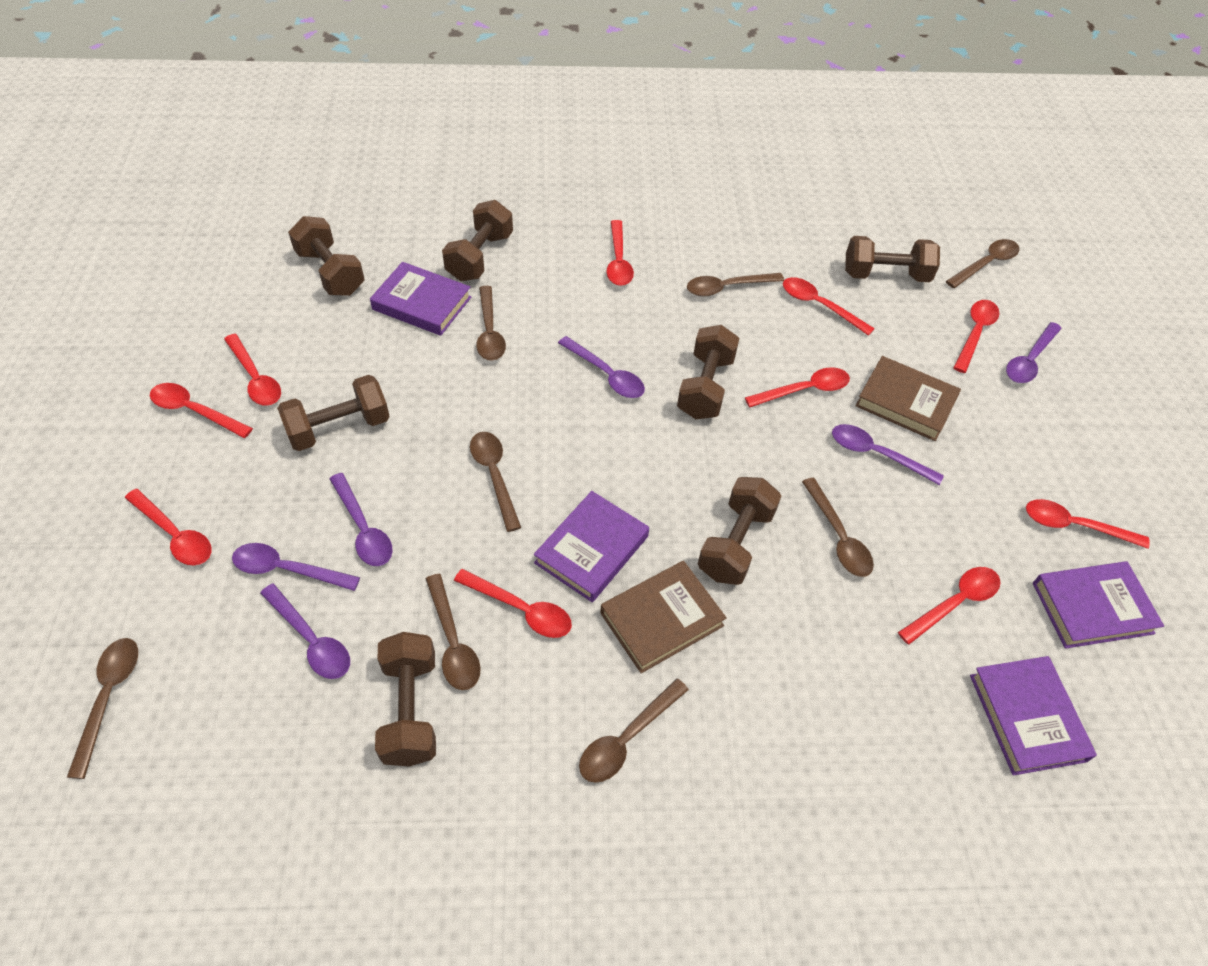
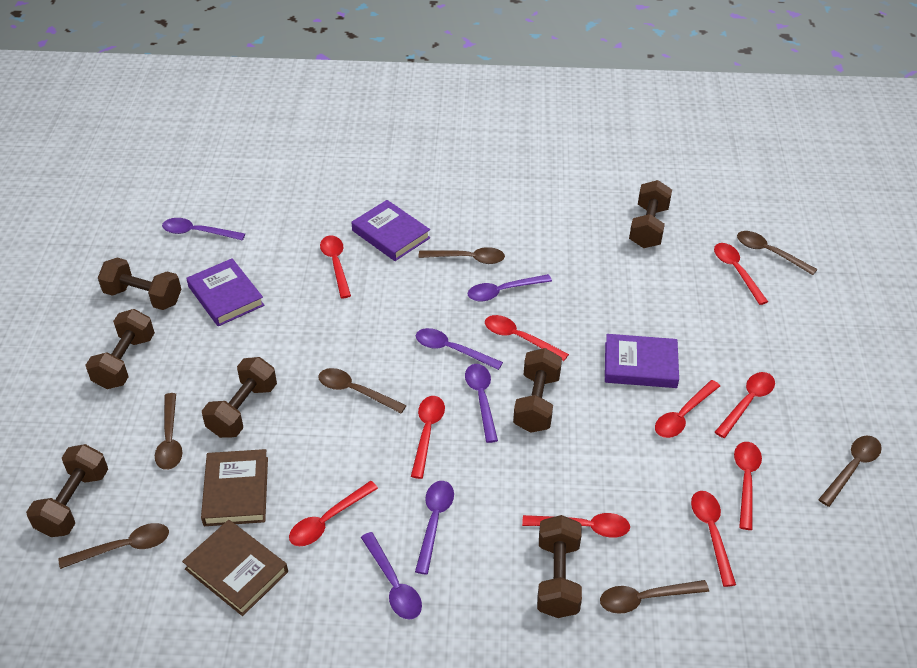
brown spoon: 8 -> 7
purple book: 4 -> 3

